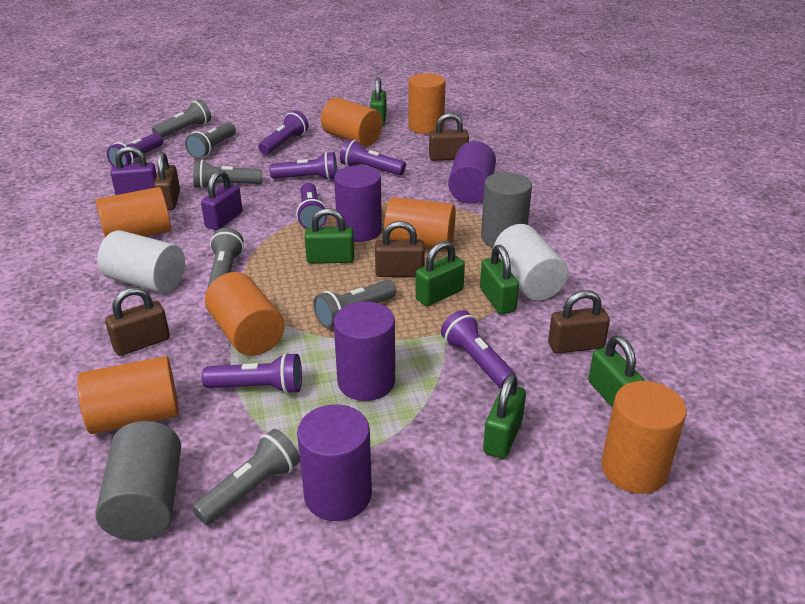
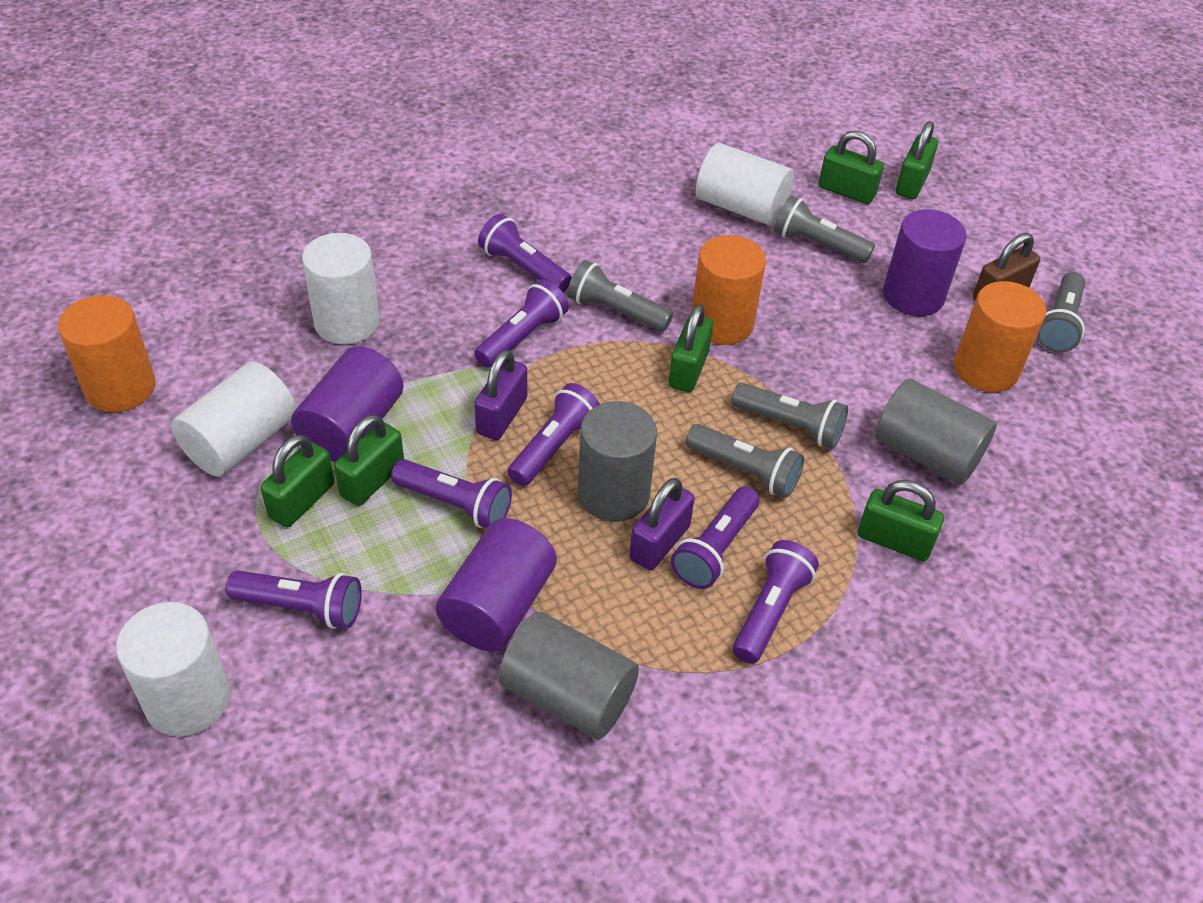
brown padlock: 5 -> 1
grey cylinder: 2 -> 3
grey flashlight: 6 -> 5
orange cylinder: 7 -> 3
purple cylinder: 4 -> 3
white cylinder: 2 -> 4

